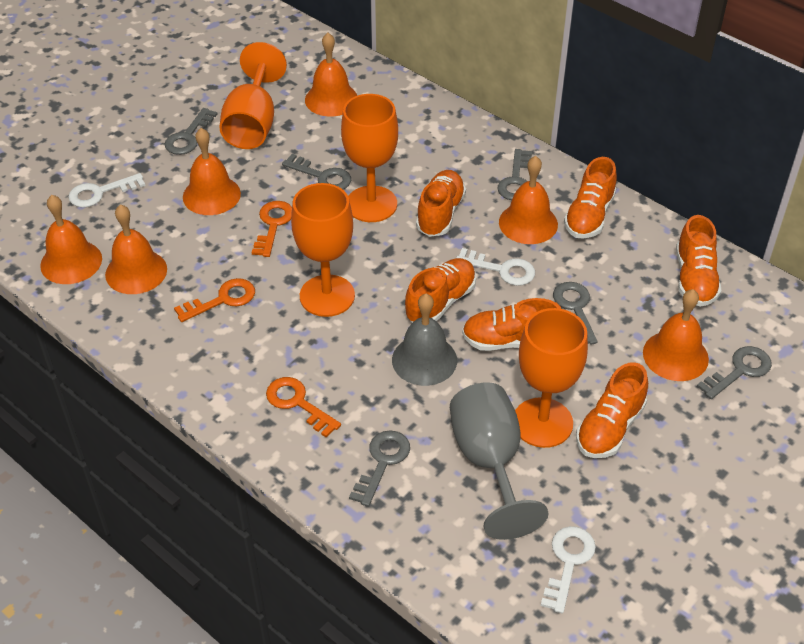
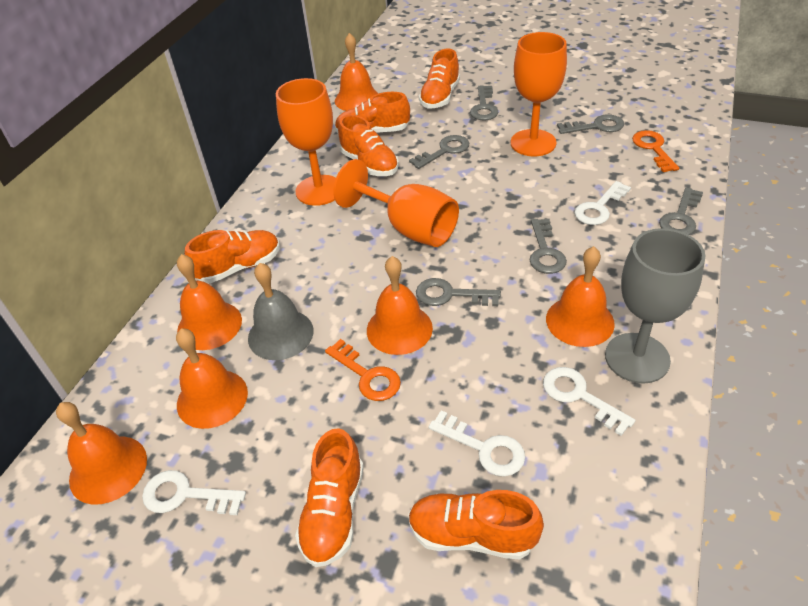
orange goblet: 4 -> 3
orange key: 3 -> 2
white key: 3 -> 4

